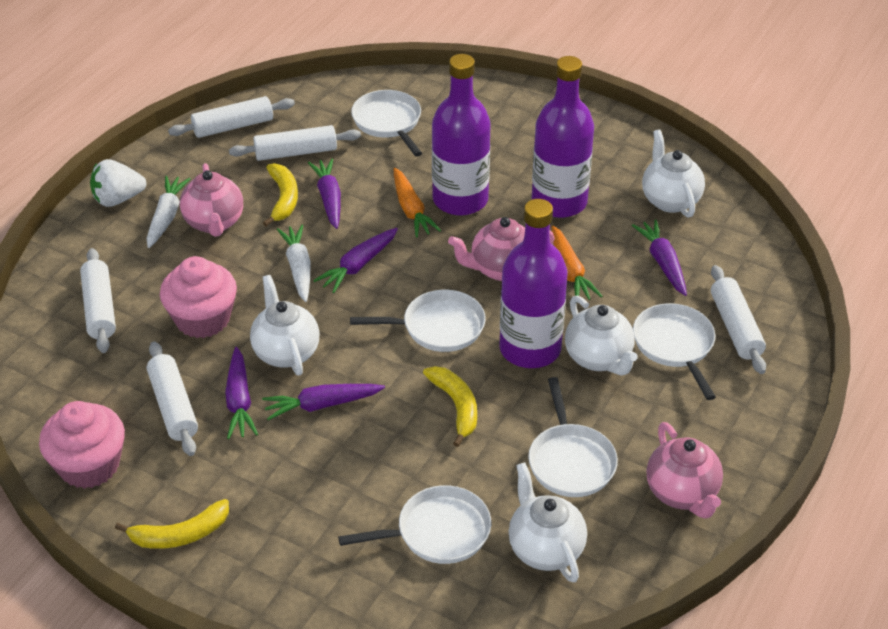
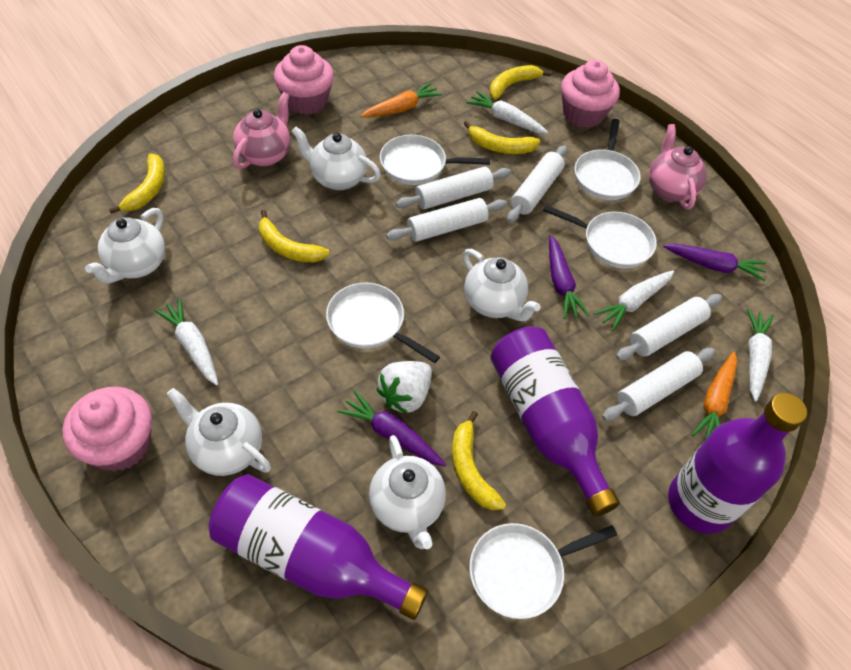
pink cupcake: 2 -> 3
pink teapot: 3 -> 2
purple carrot: 5 -> 3
white carrot: 2 -> 4
white teapot: 4 -> 5
yellow banana: 3 -> 5

